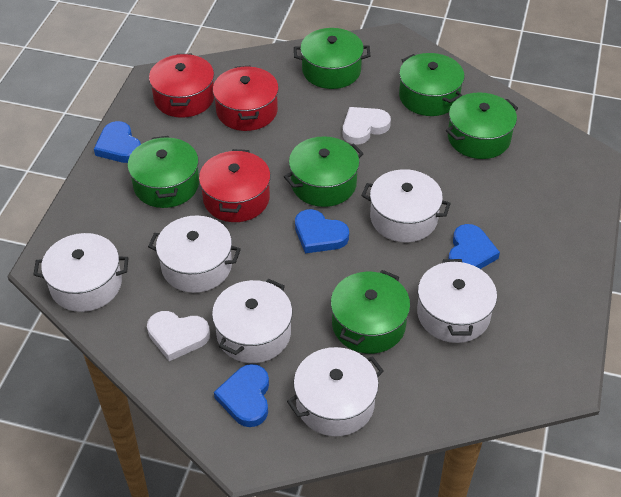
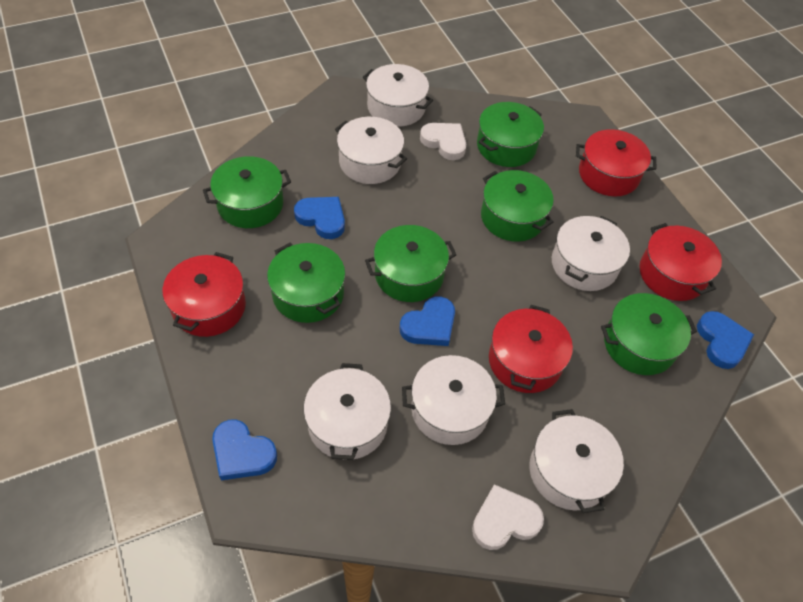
red pot: 3 -> 4

